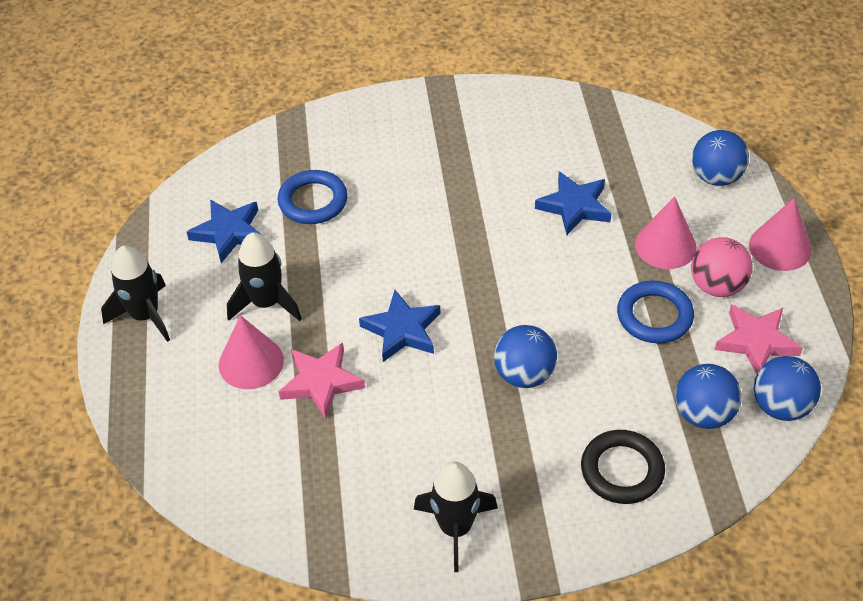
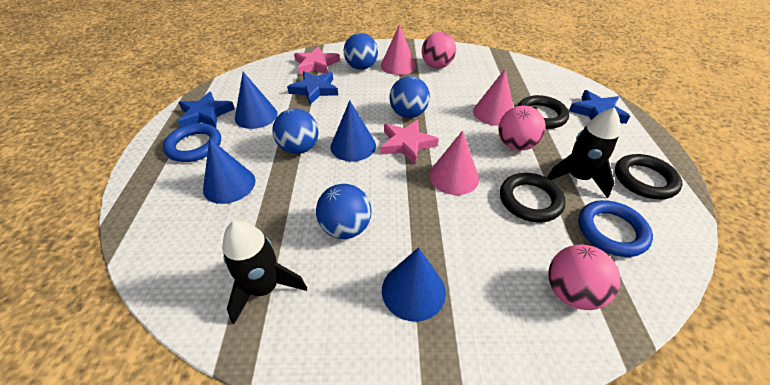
black ring: 1 -> 3
black rocket: 3 -> 2
blue cone: 0 -> 4
pink ball: 1 -> 3

